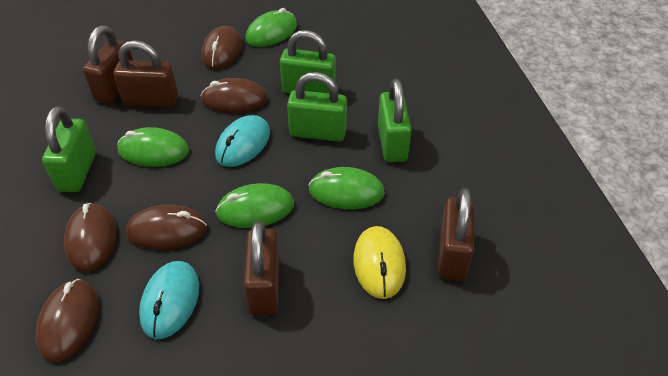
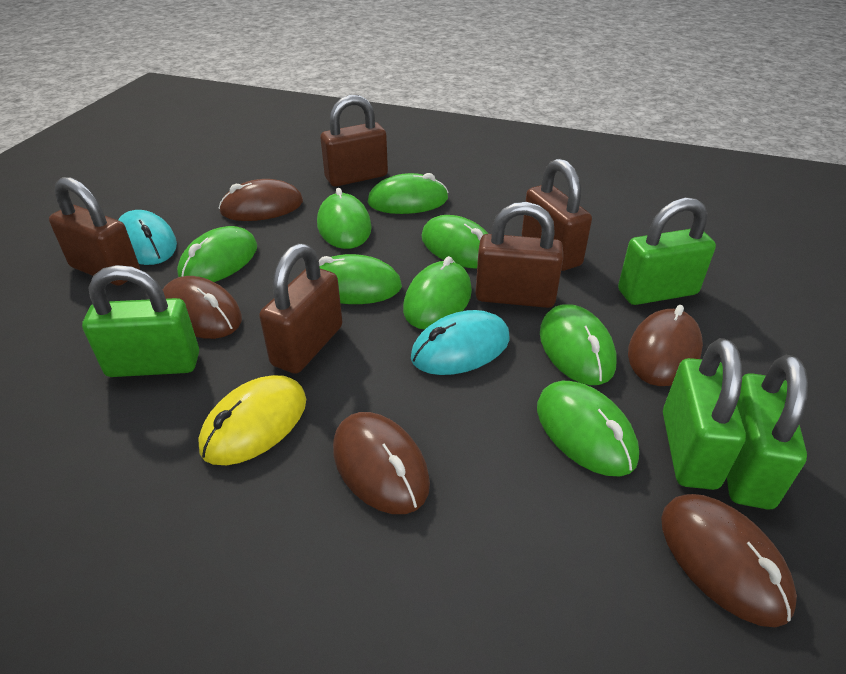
brown padlock: 4 -> 5
green mouse: 4 -> 8

